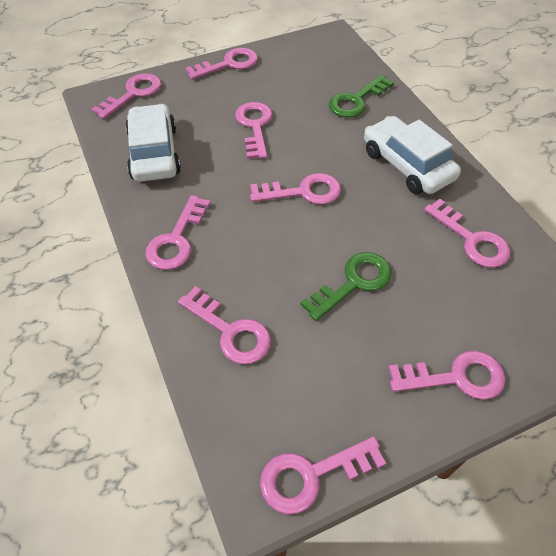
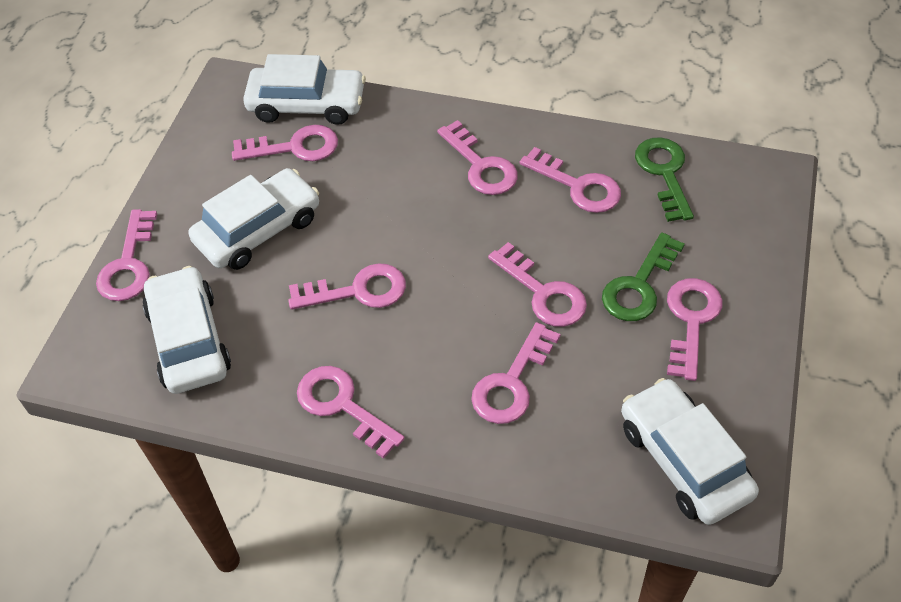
white car: 2 -> 4

